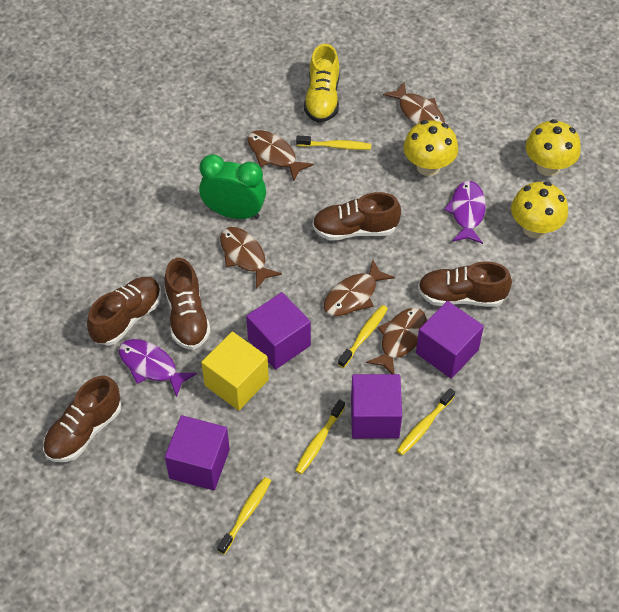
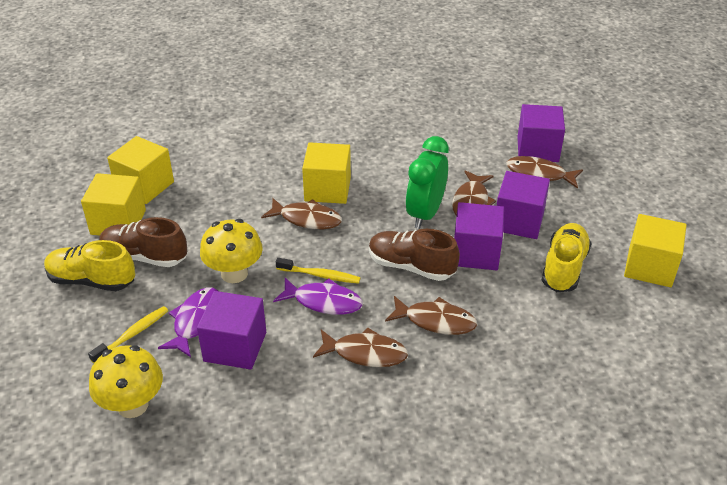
brown shoe: 5 -> 2
yellow cube: 1 -> 4
yellow mushroom: 3 -> 2
yellow shoe: 1 -> 2
yellow toothbrush: 5 -> 2

